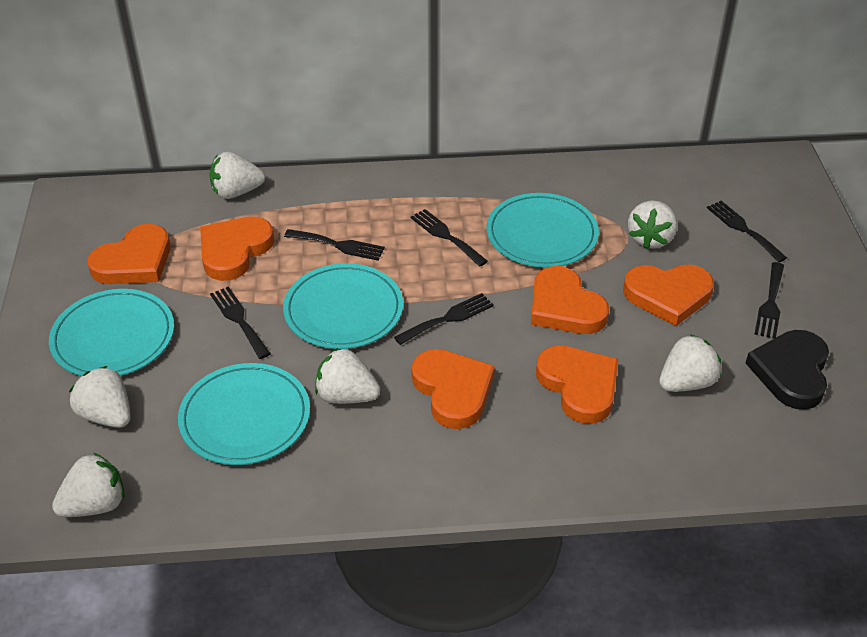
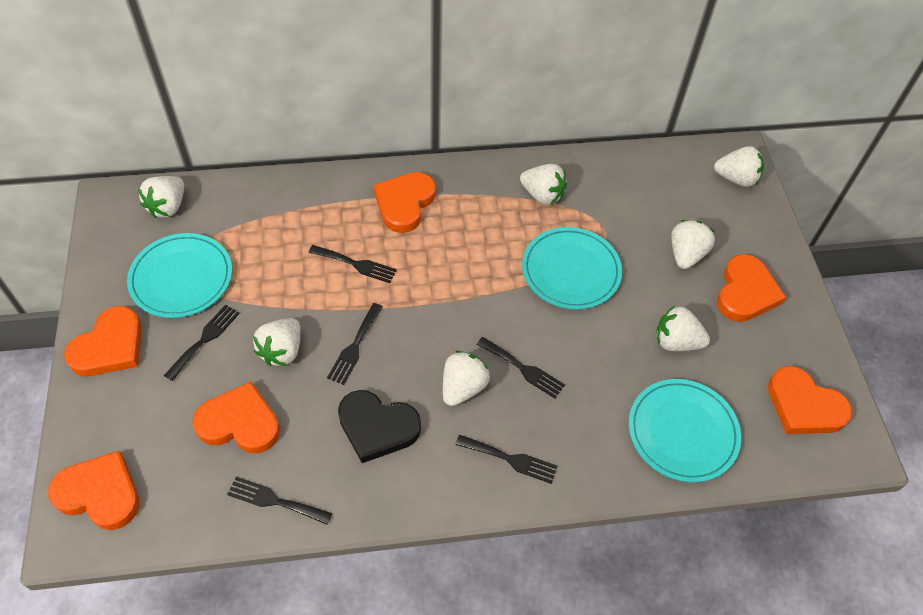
turquoise plate: 4 -> 3
white strawberry: 6 -> 7

